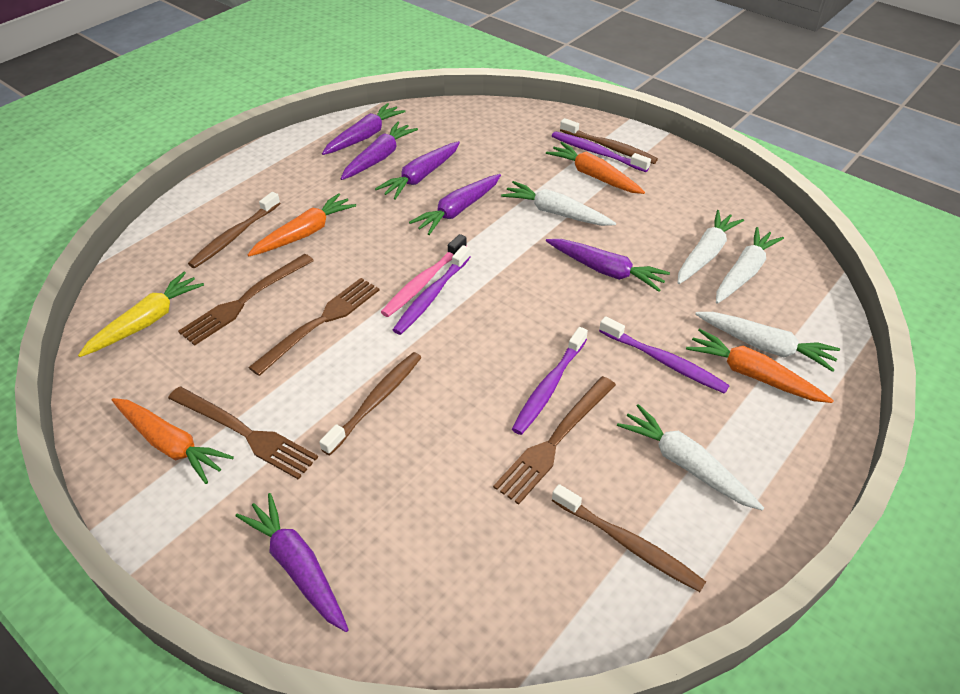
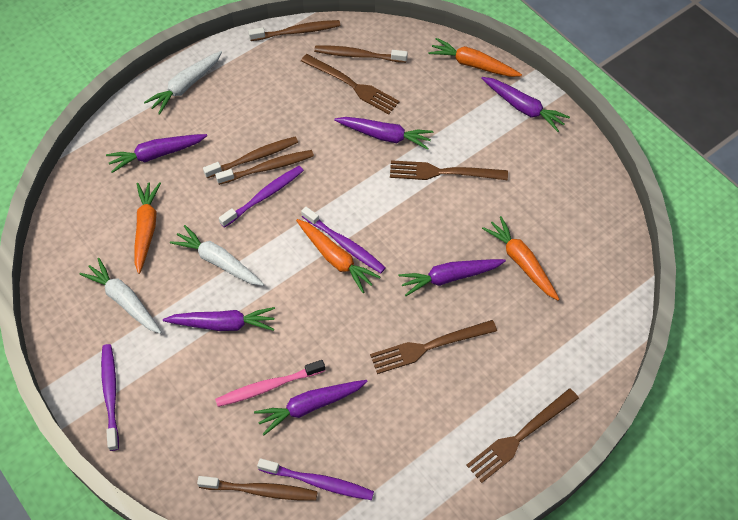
brown toothbrush: 4 -> 5
white carrot: 5 -> 3
yellow carrot: 1 -> 0

